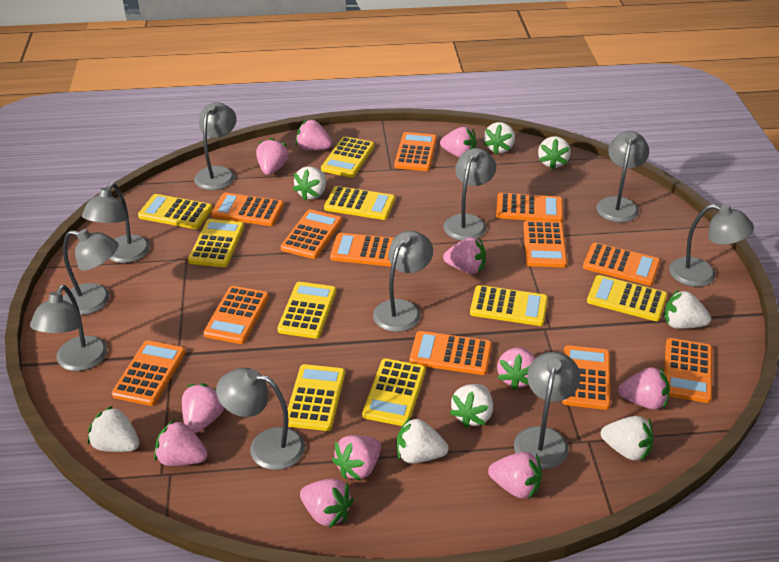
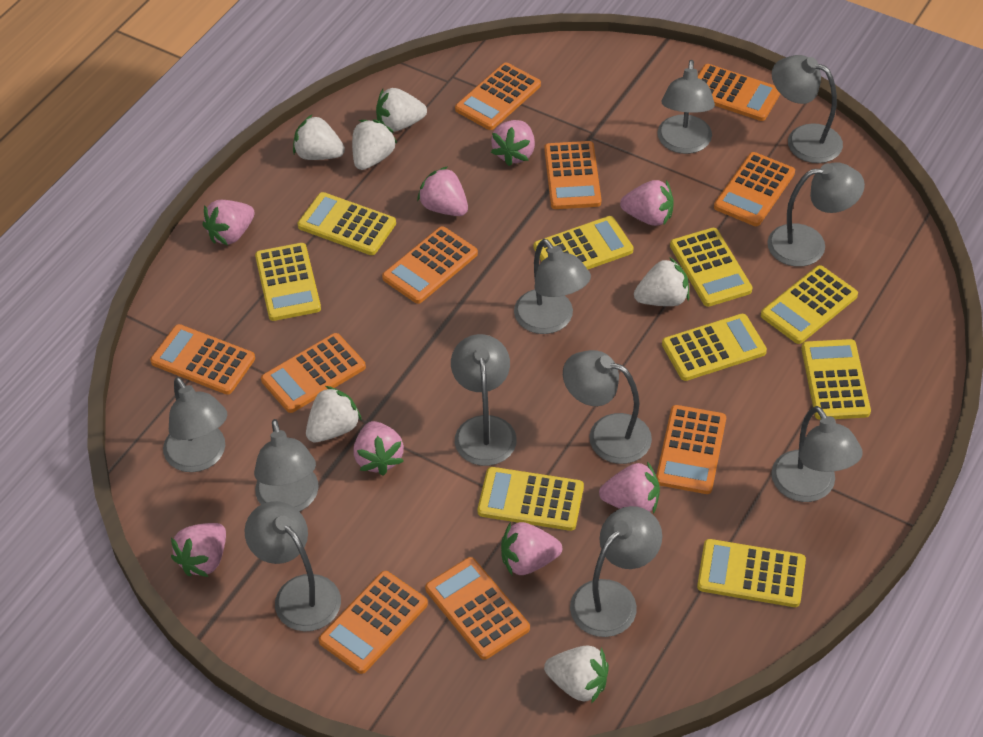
grey lamp: 10 -> 11
orange calculator: 12 -> 10
pink strawberry: 11 -> 8
white strawberry: 8 -> 6

